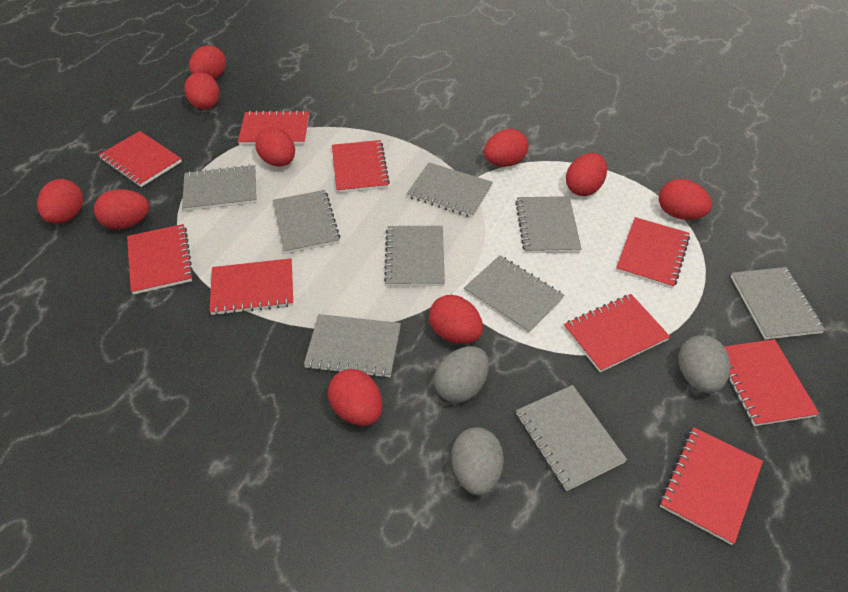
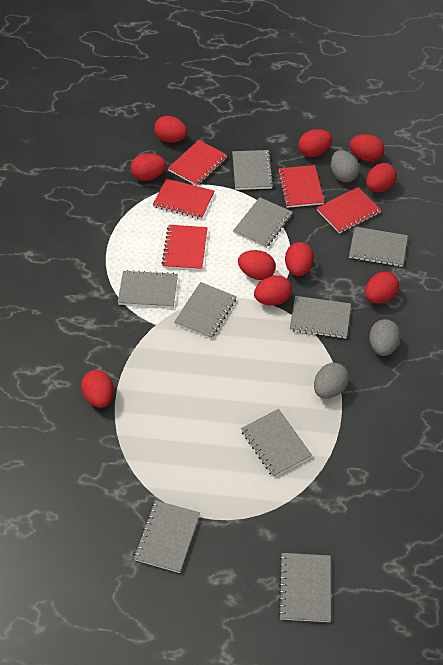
red notebook: 9 -> 5

